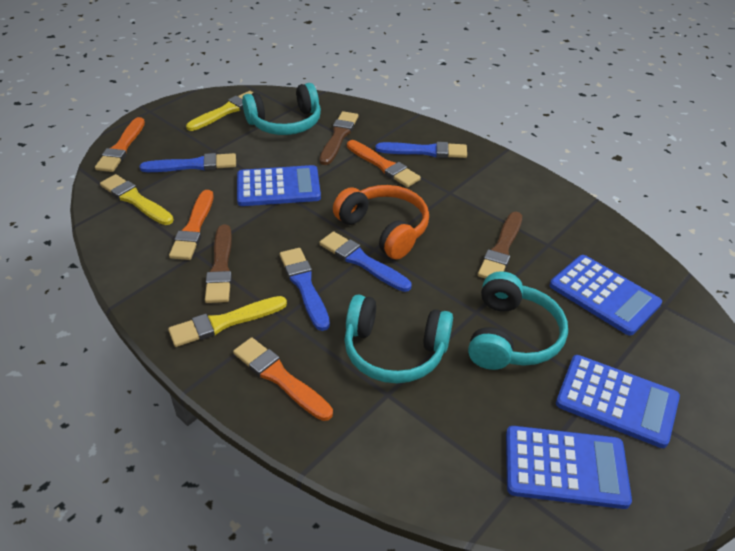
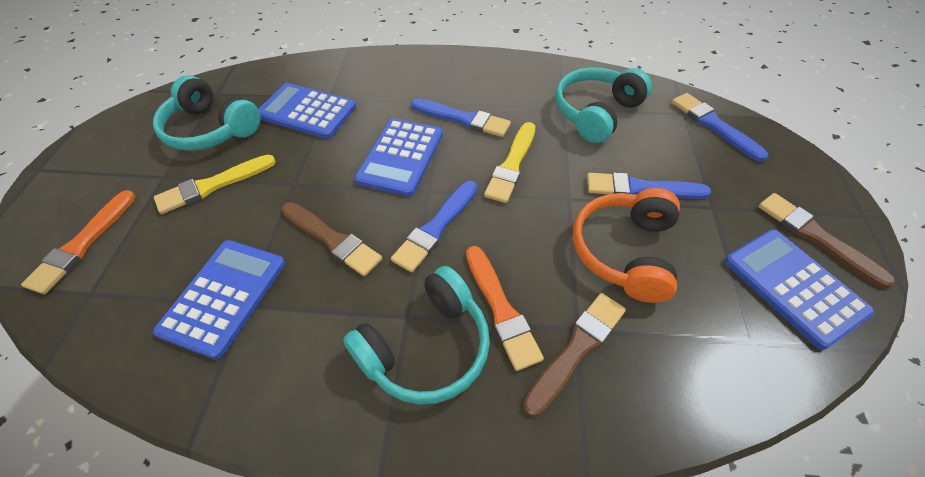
orange brush: 4 -> 2
yellow brush: 3 -> 2

